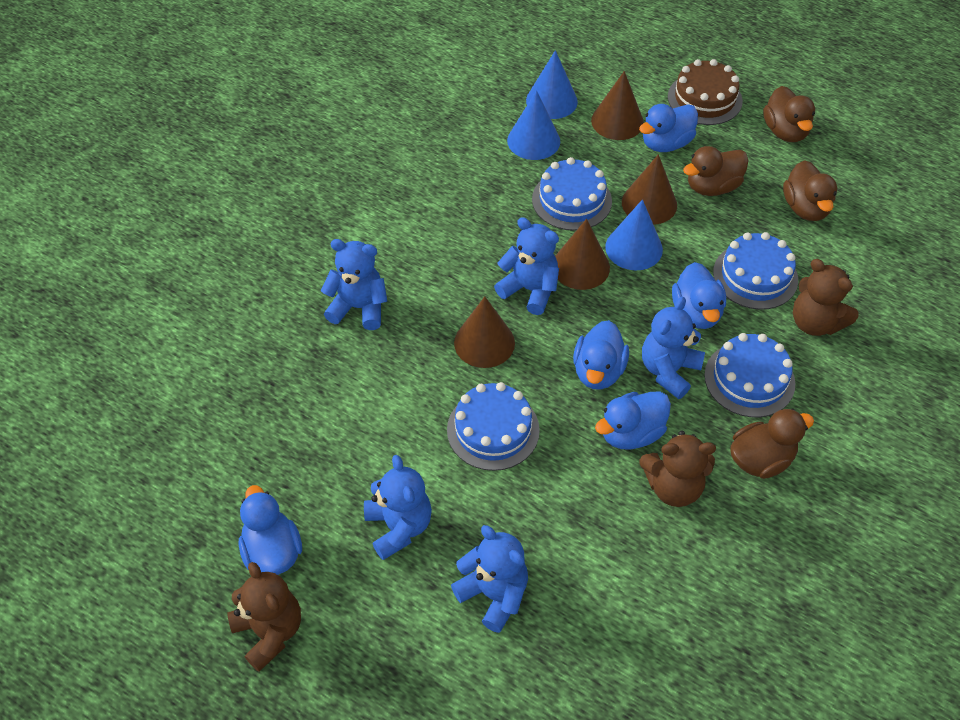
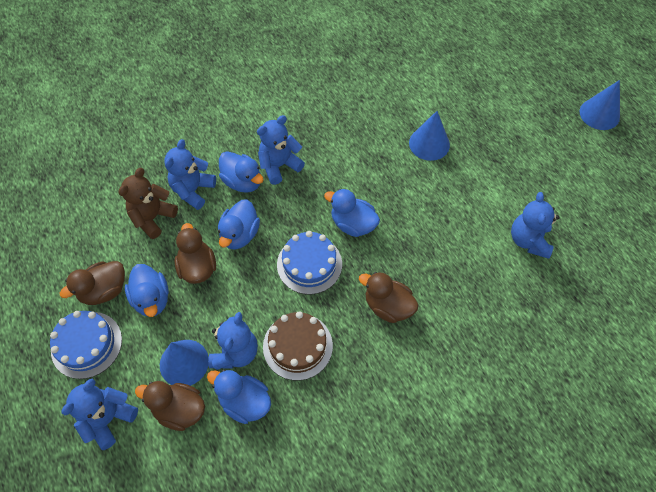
blue cake: 4 -> 2
brown cone: 4 -> 0
brown teddy bear: 3 -> 1

